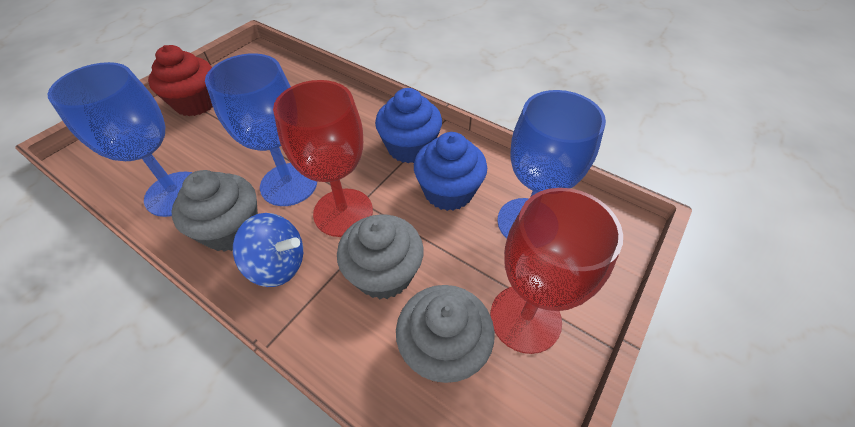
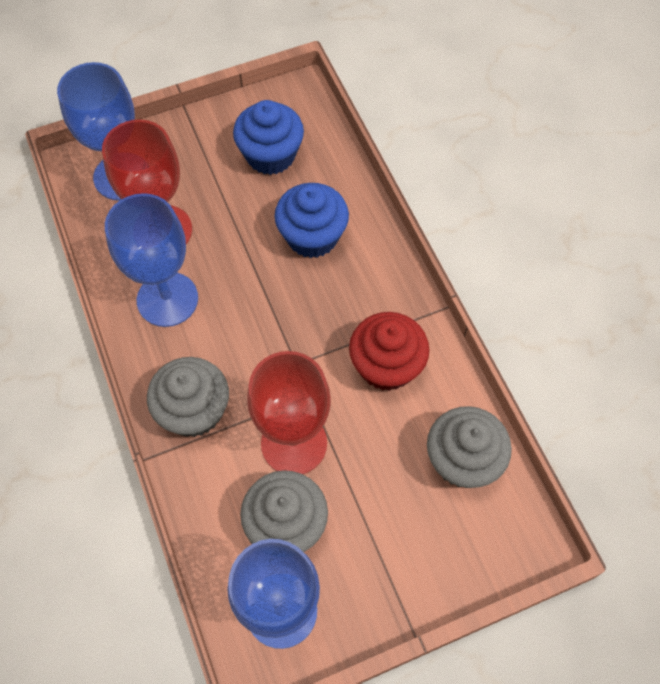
blue spinning top: 1 -> 0

